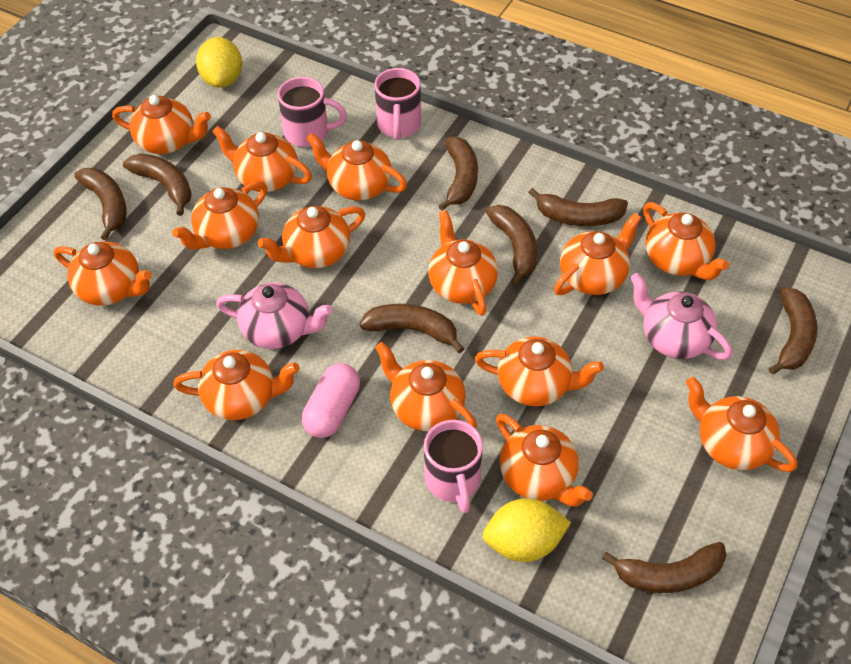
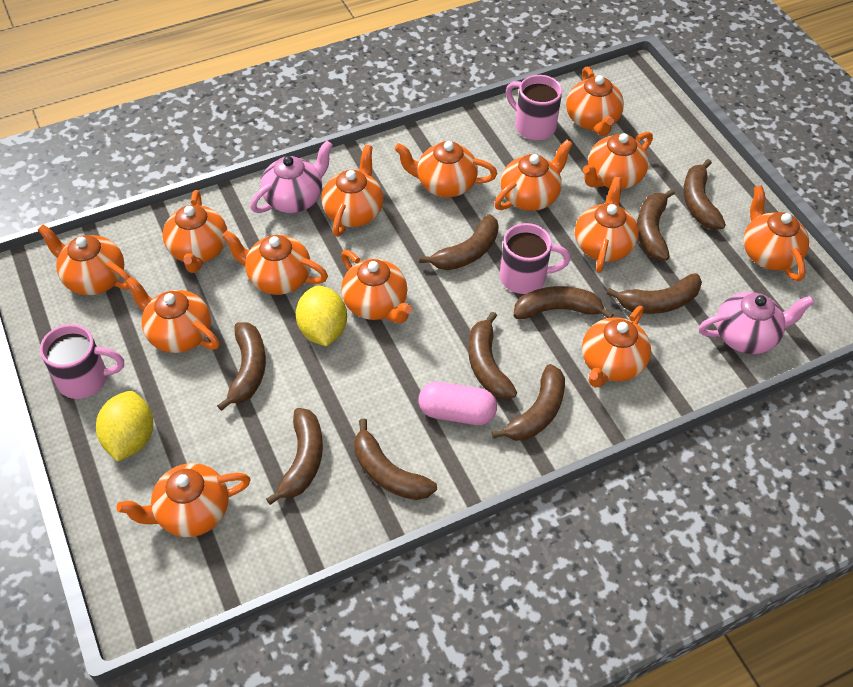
brown banana: 8 -> 10

